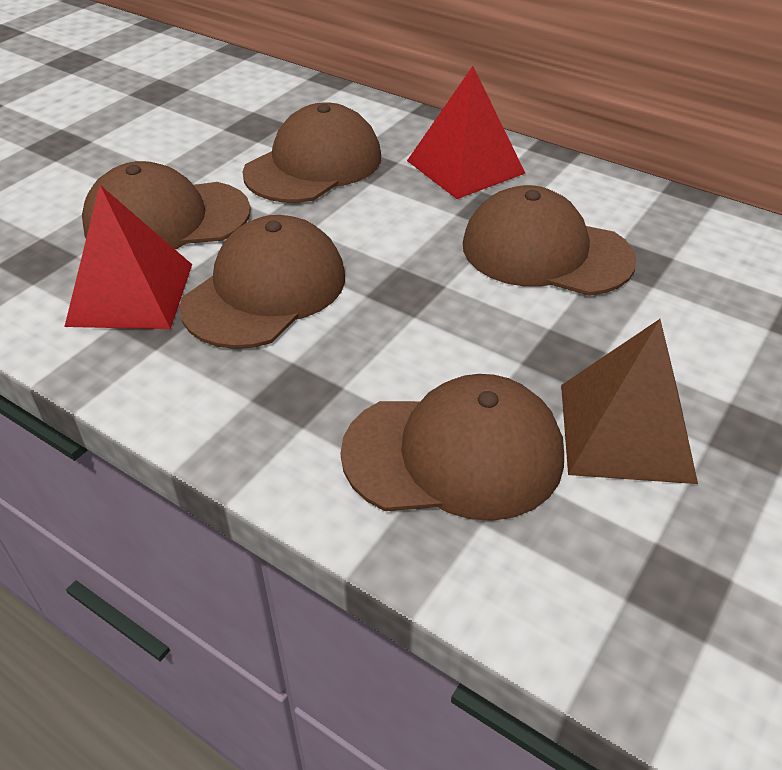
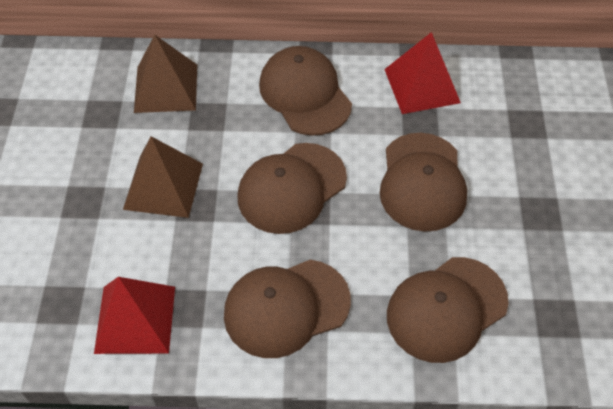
brown pyramid: 1 -> 2

